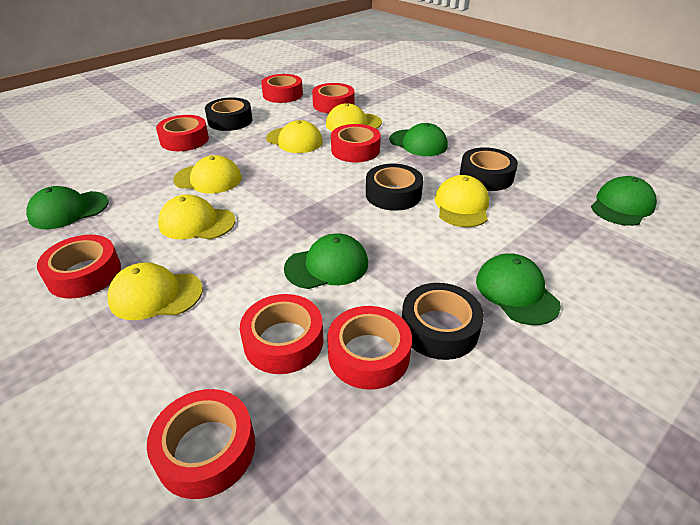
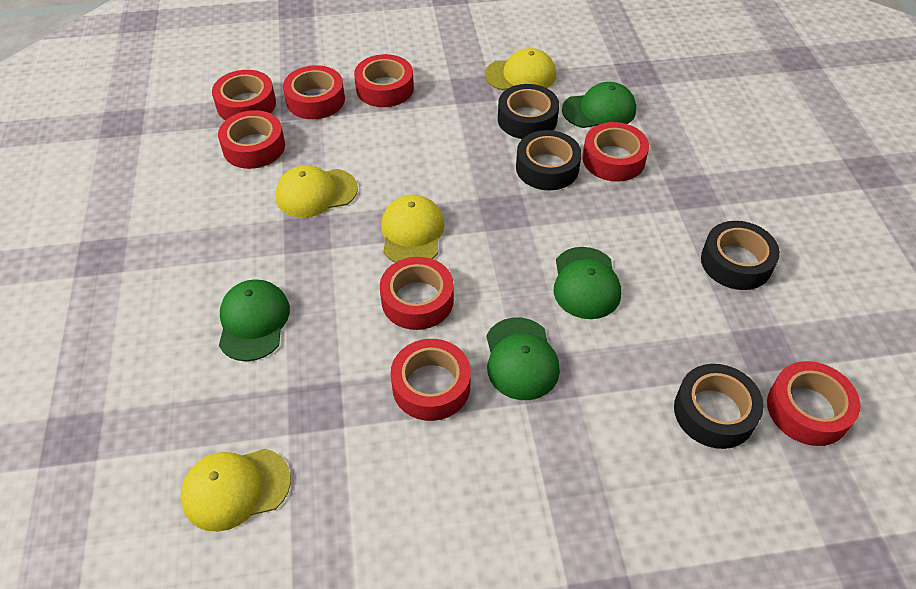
green cap: 5 -> 4
yellow cap: 6 -> 4

